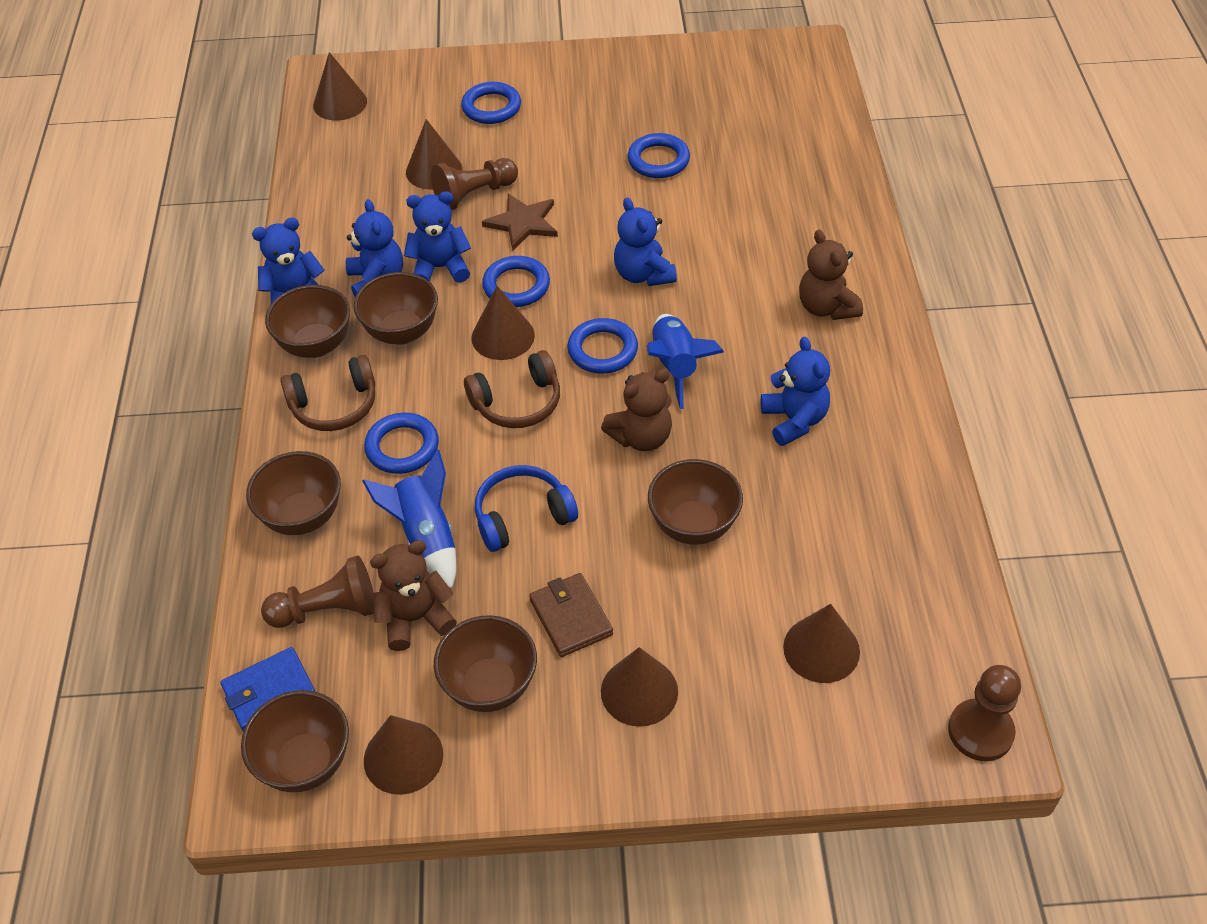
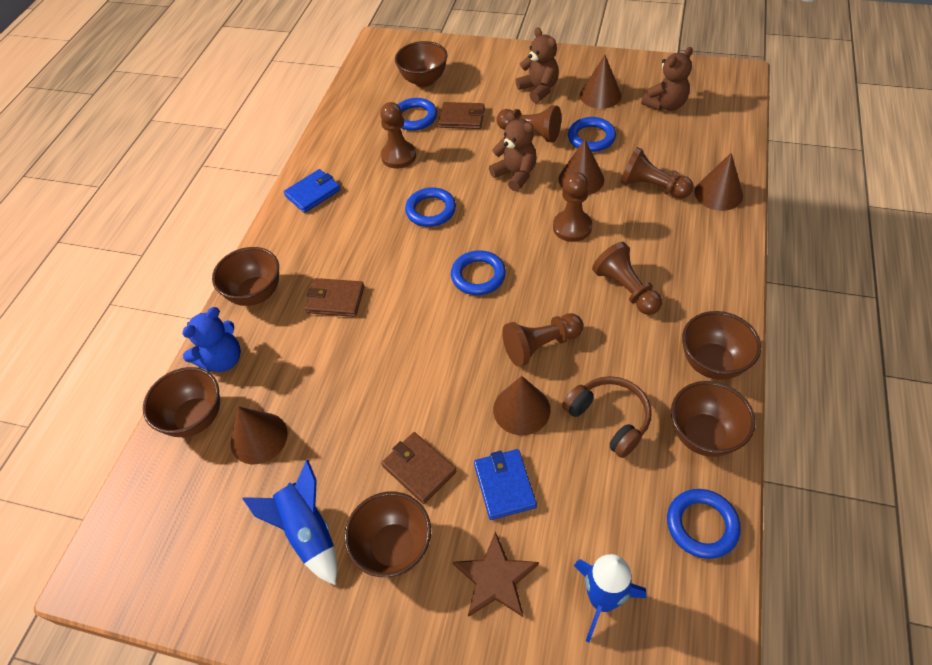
blue headphones: 1 -> 0
blue teddy bear: 5 -> 1
blue wallet: 1 -> 2
brown cone: 6 -> 5
brown headphones: 2 -> 1
brown pawn: 3 -> 6
brown wallet: 1 -> 3

